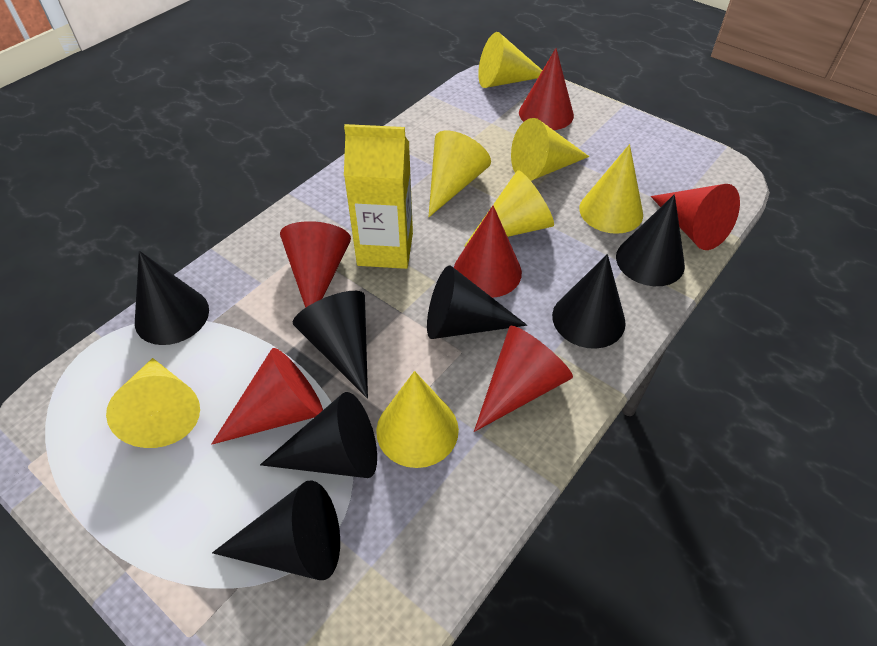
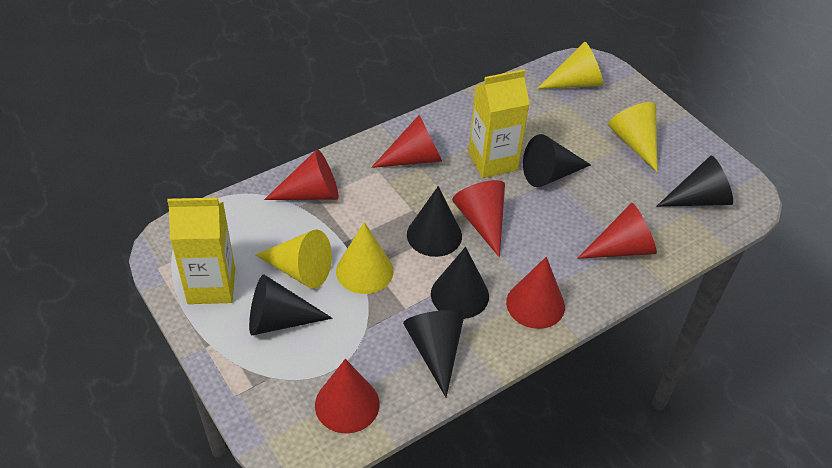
black cone: 7 -> 6
yellow carton: 1 -> 2
yellow cone: 7 -> 4

